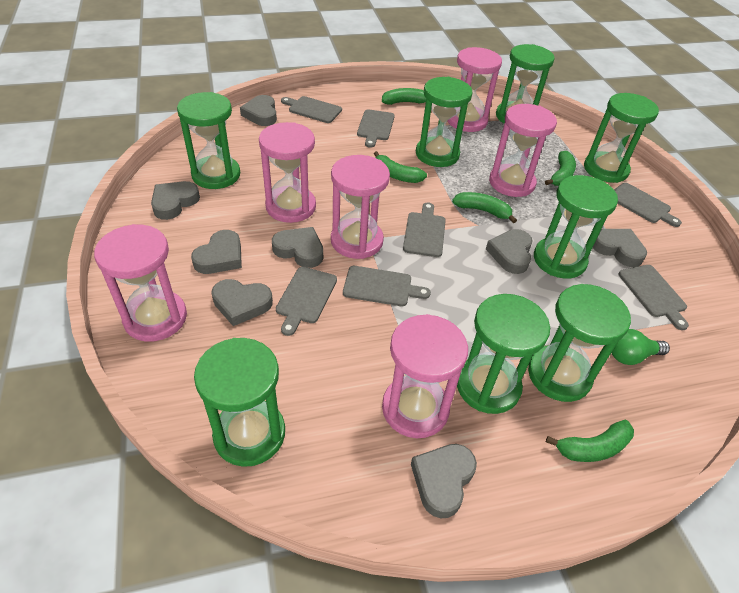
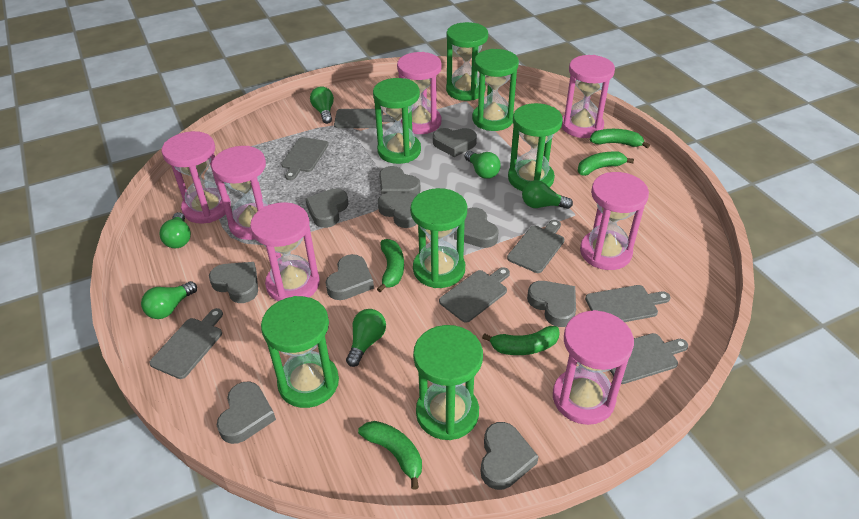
green hourglass: 8 -> 7
green light bulb: 1 -> 6
grey heart: 8 -> 10
pink hourglass: 6 -> 7

